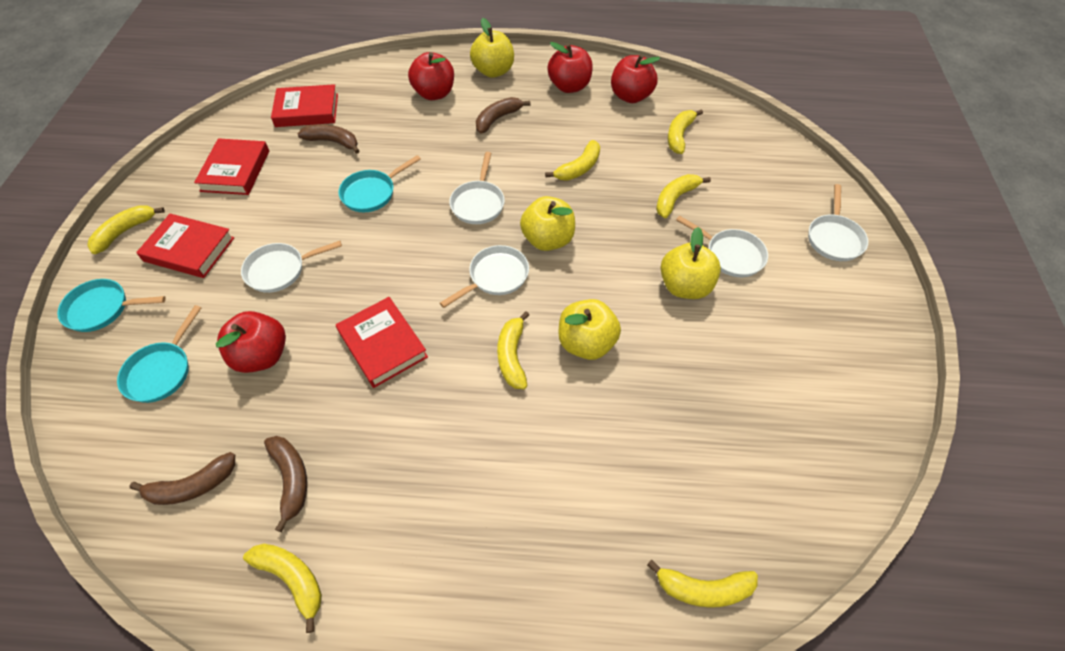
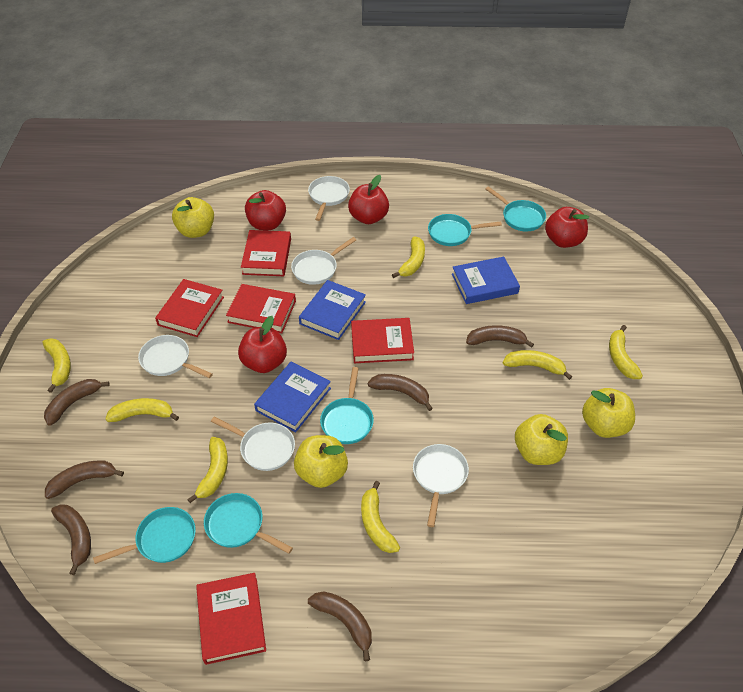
blue book: 0 -> 3
brown banana: 4 -> 6
red book: 4 -> 5
turquoise pan: 3 -> 5

